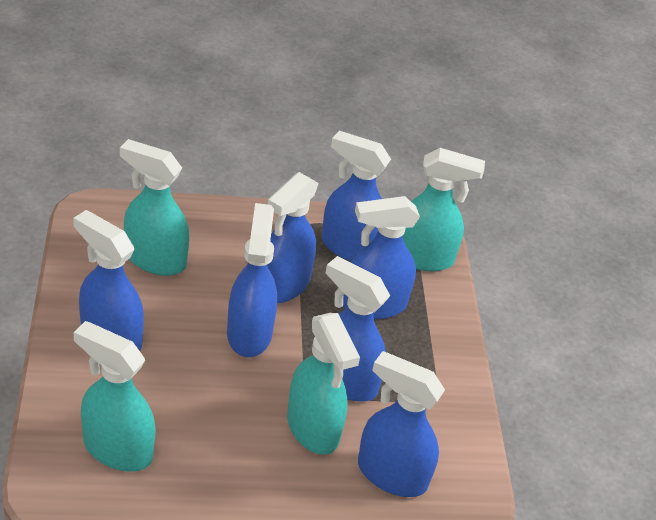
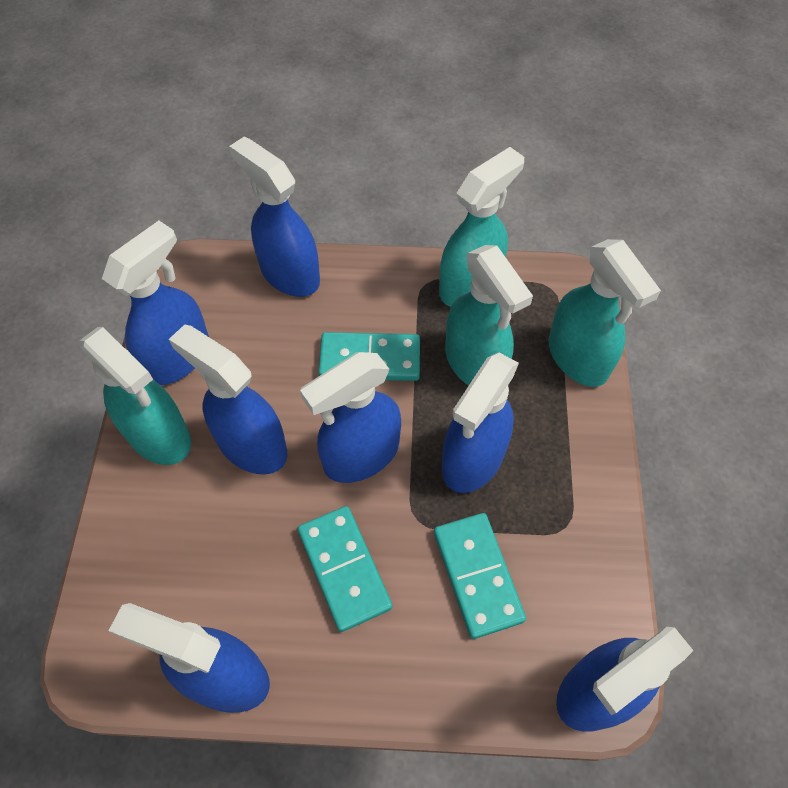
turquoise domino: 0 -> 3

